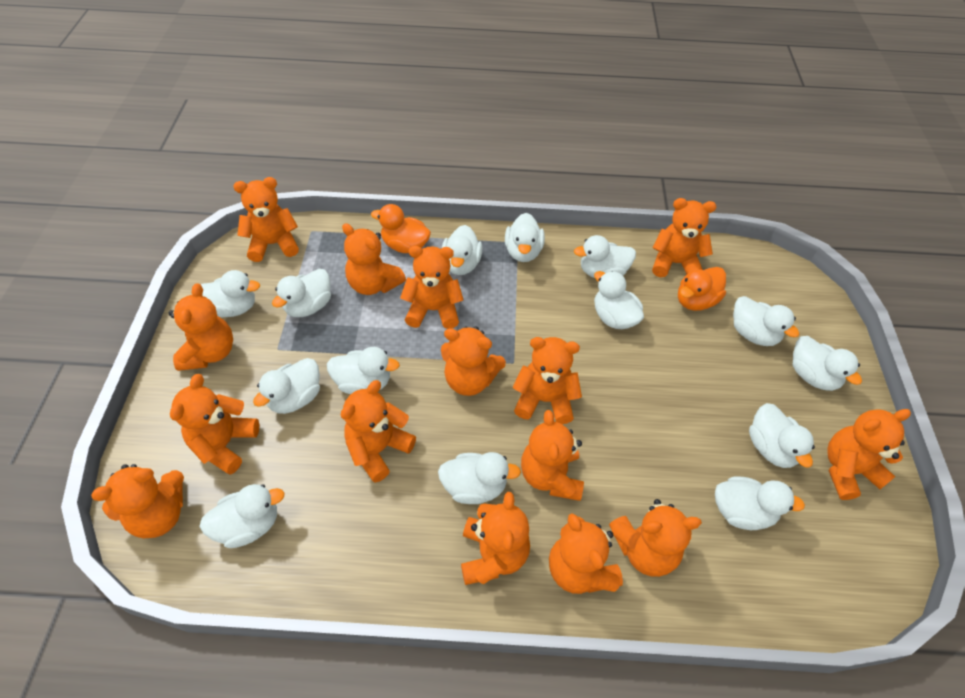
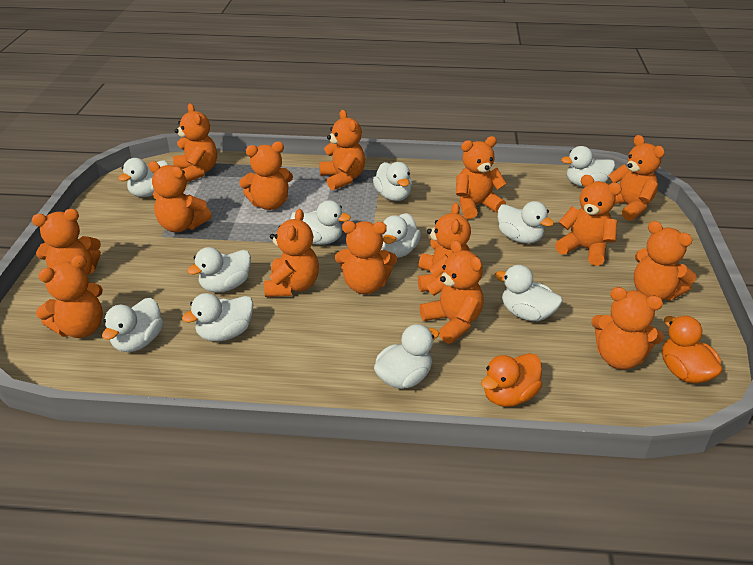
white duck: 14 -> 11

